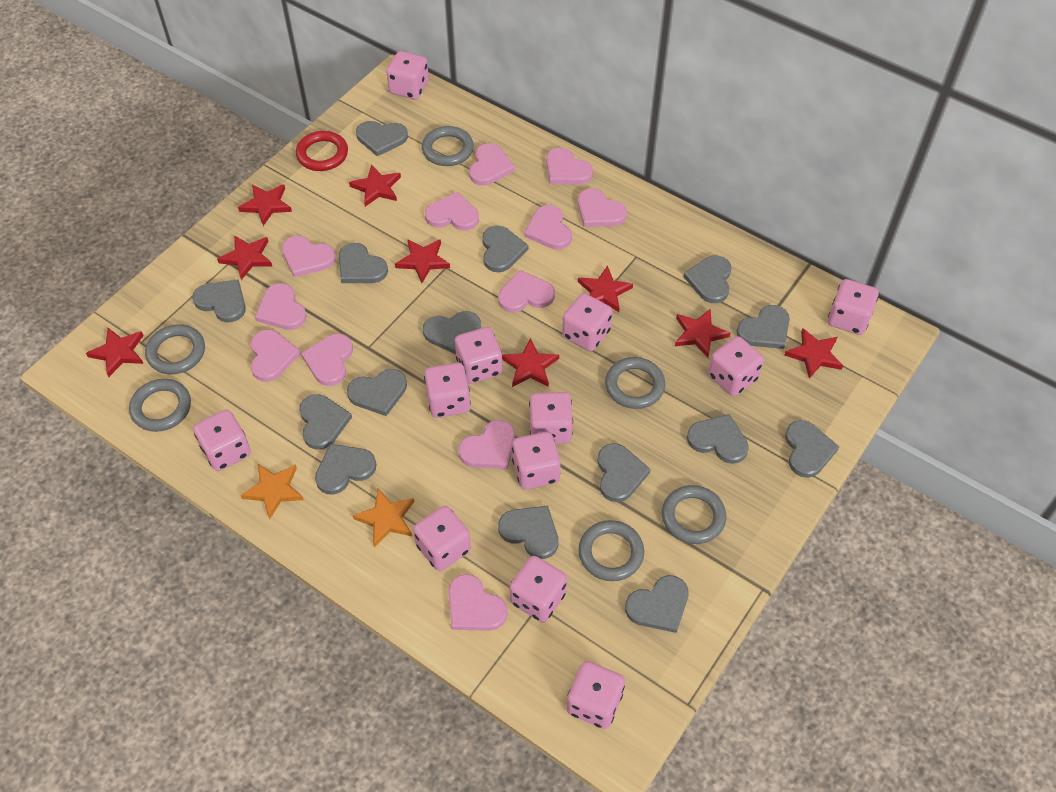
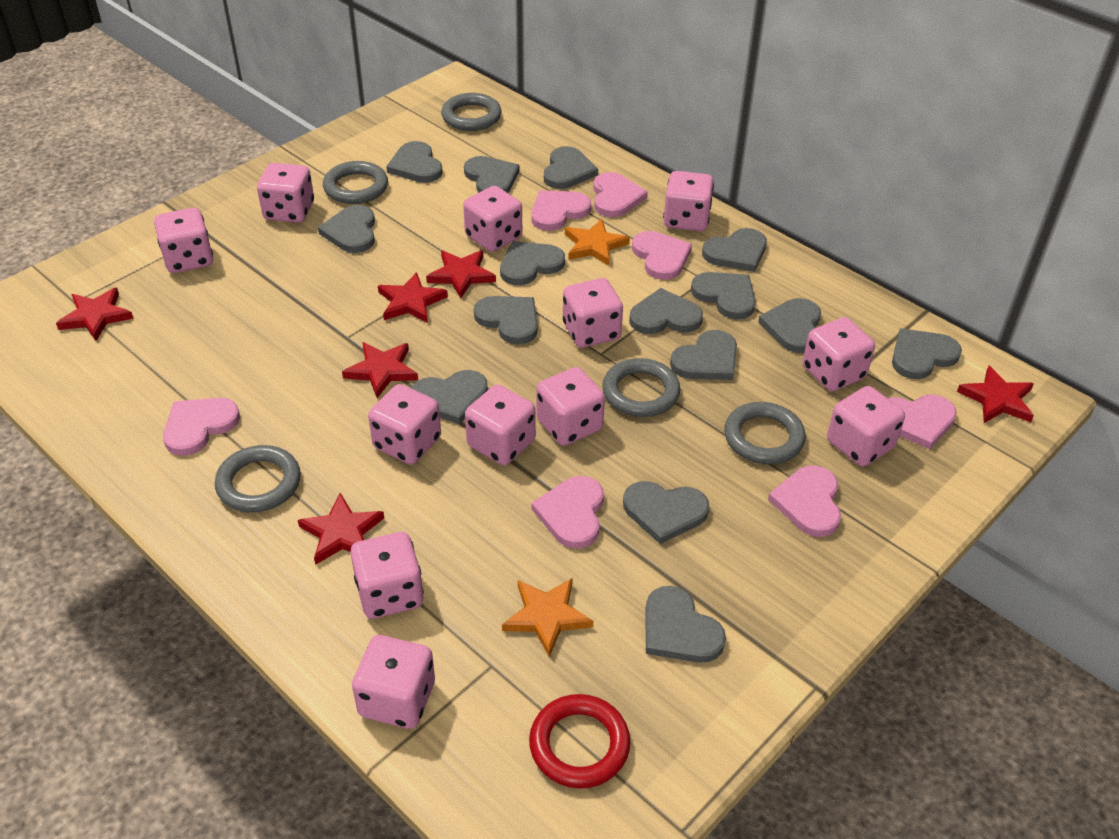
grey ring: 6 -> 5
pink heart: 12 -> 7
red star: 9 -> 6

